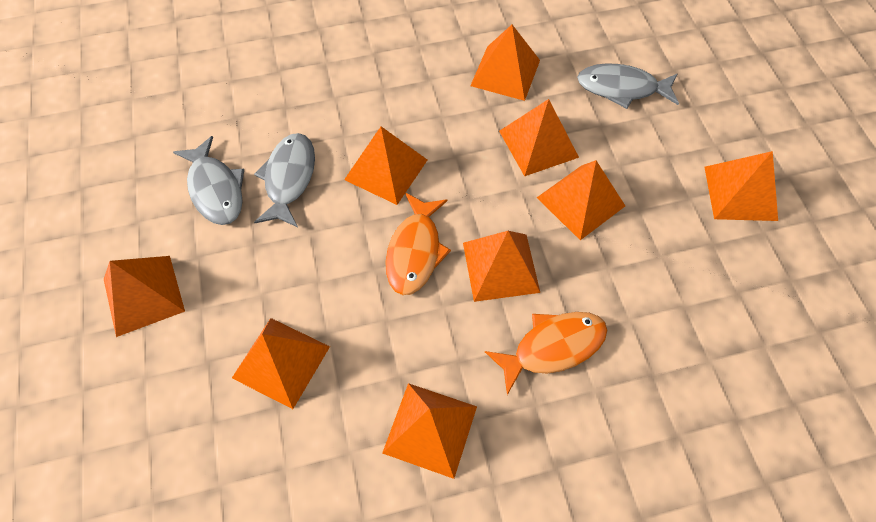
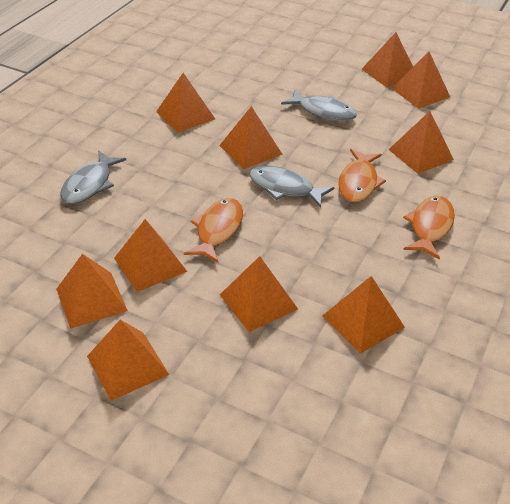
orange fish: 2 -> 3
orange pyramid: 9 -> 10

